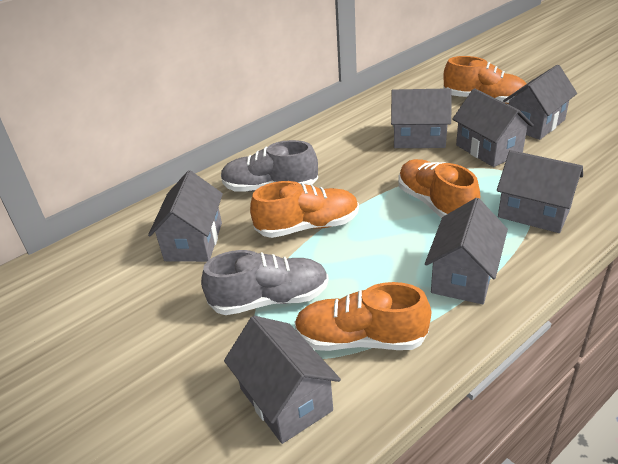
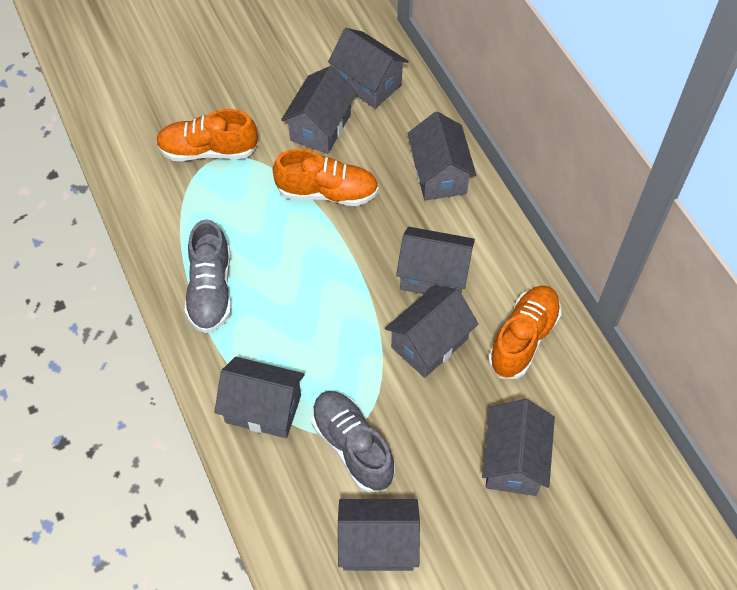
grey house: 7 -> 8
orange shoe: 4 -> 3

